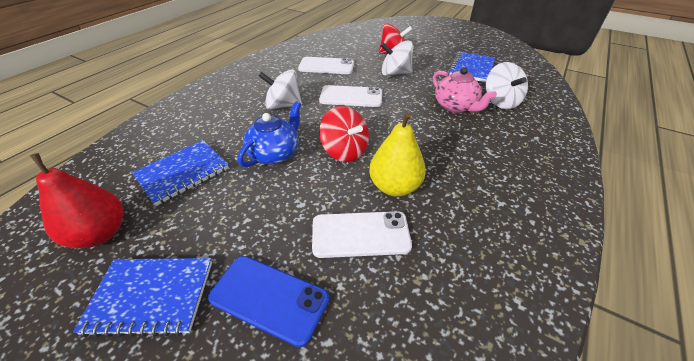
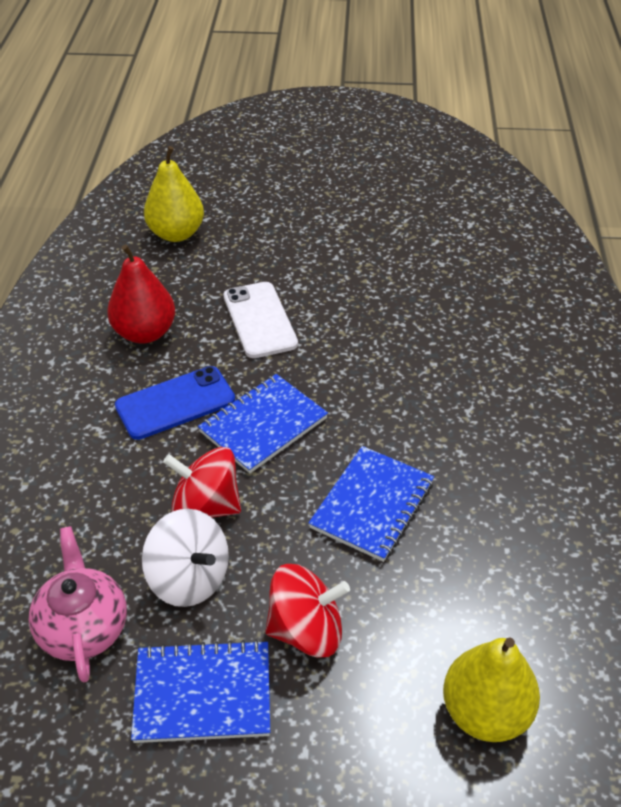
blue teapot: 1 -> 0
white phone: 3 -> 1
white spinning top: 3 -> 1
yellow pear: 1 -> 2

